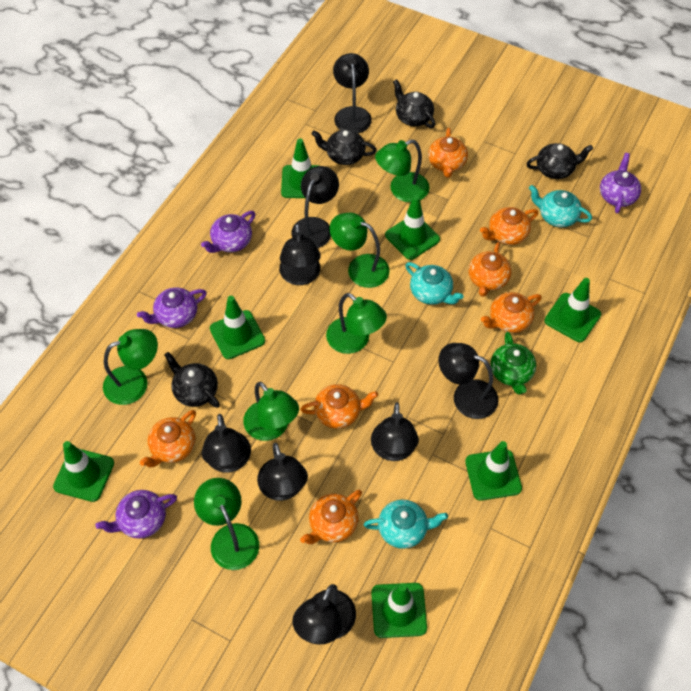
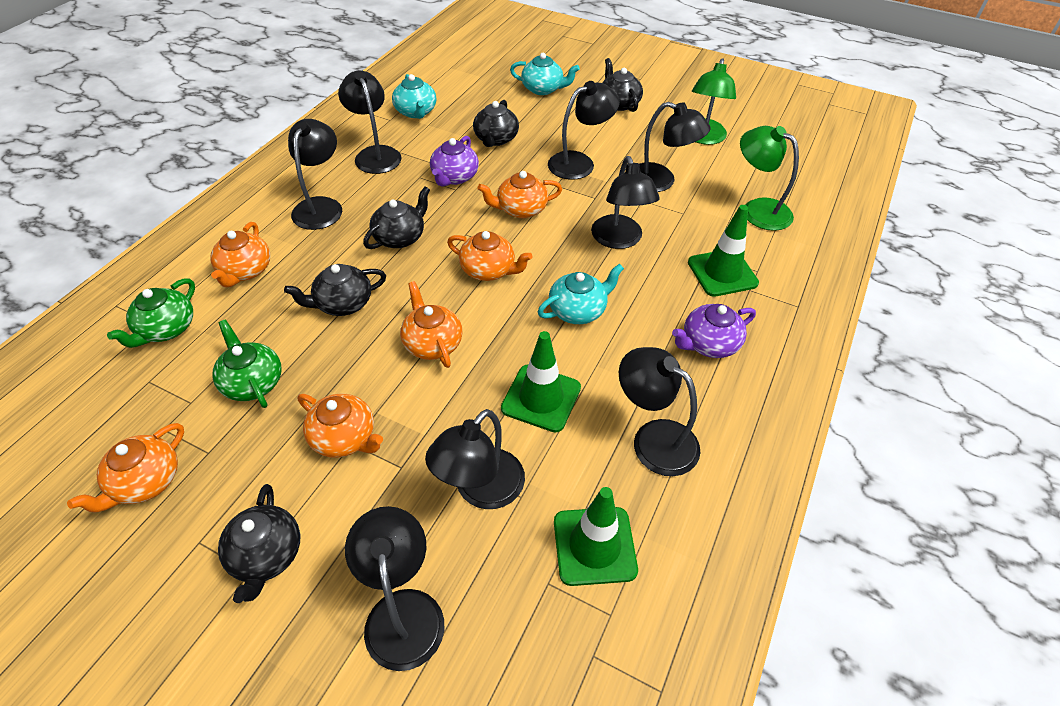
black teapot: 4 -> 5
green lamp: 6 -> 2
green teapot: 1 -> 2
green traffic cone: 7 -> 3
orange teapot: 7 -> 6
purple teapot: 4 -> 2

